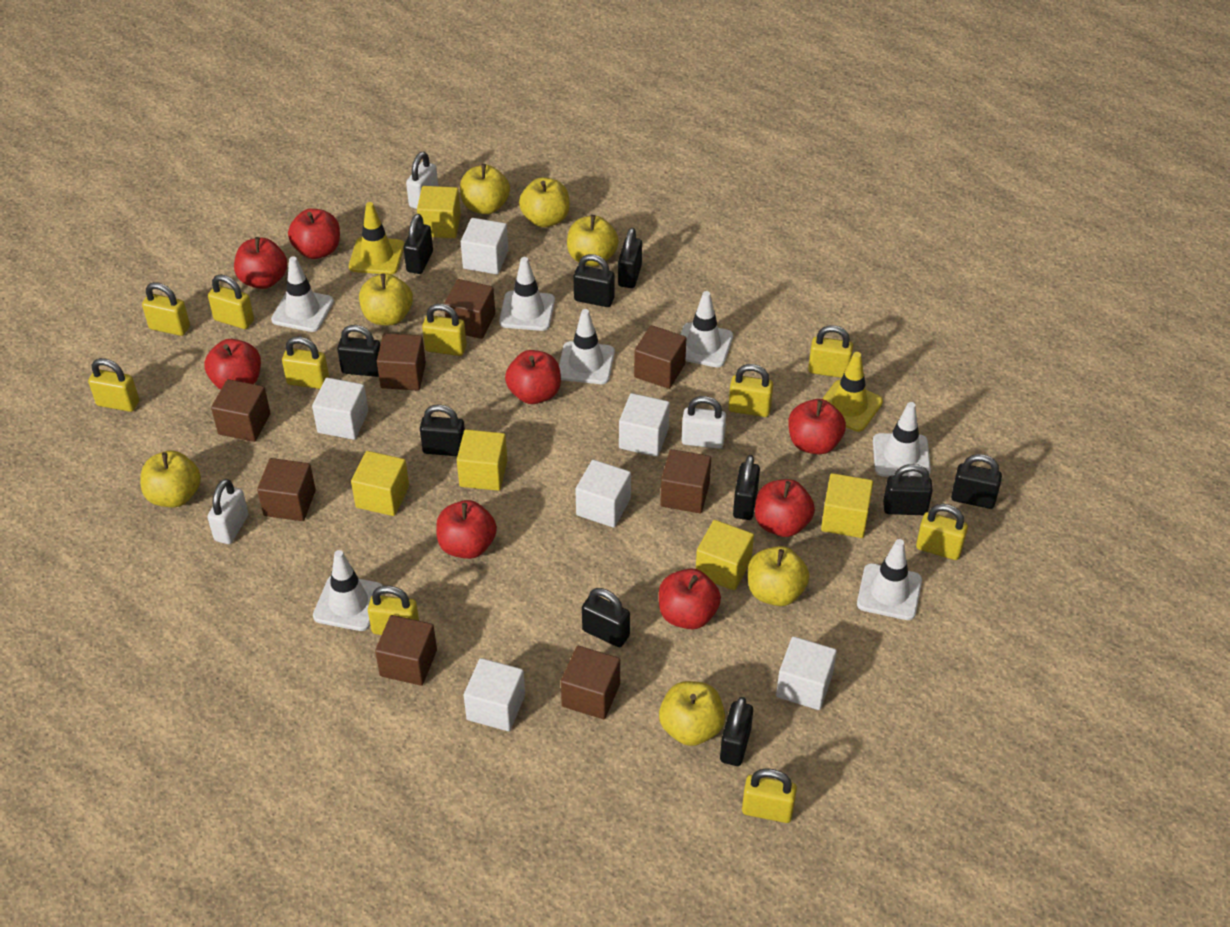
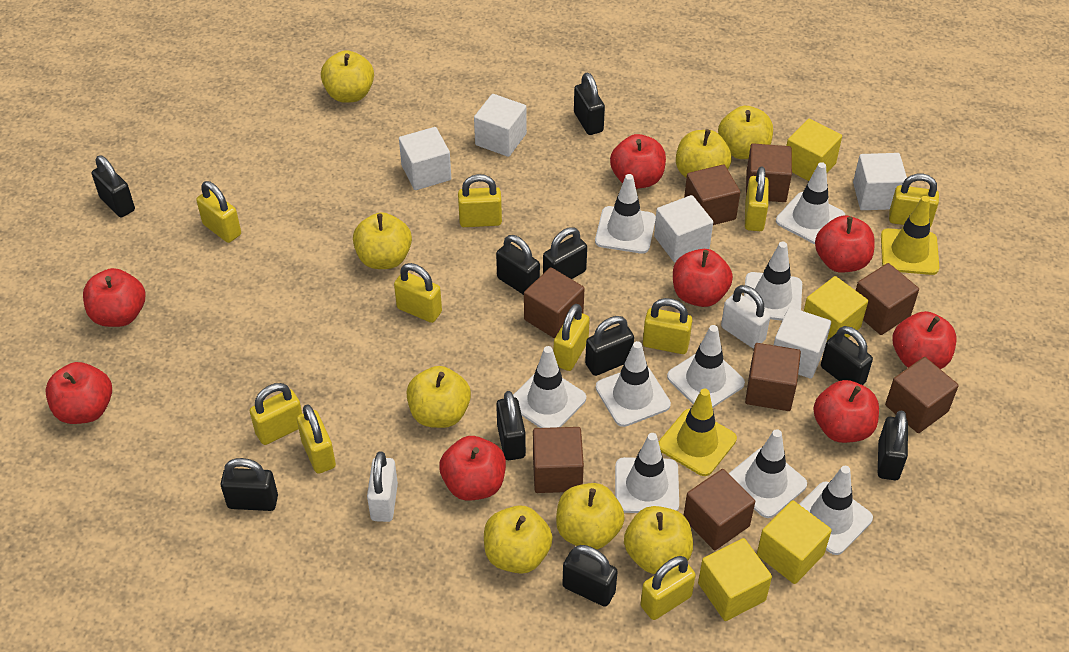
white cube: 6 -> 5
white padlock: 3 -> 2
white traffic cone: 7 -> 9
yellow apple: 7 -> 8
yellow cube: 5 -> 4

